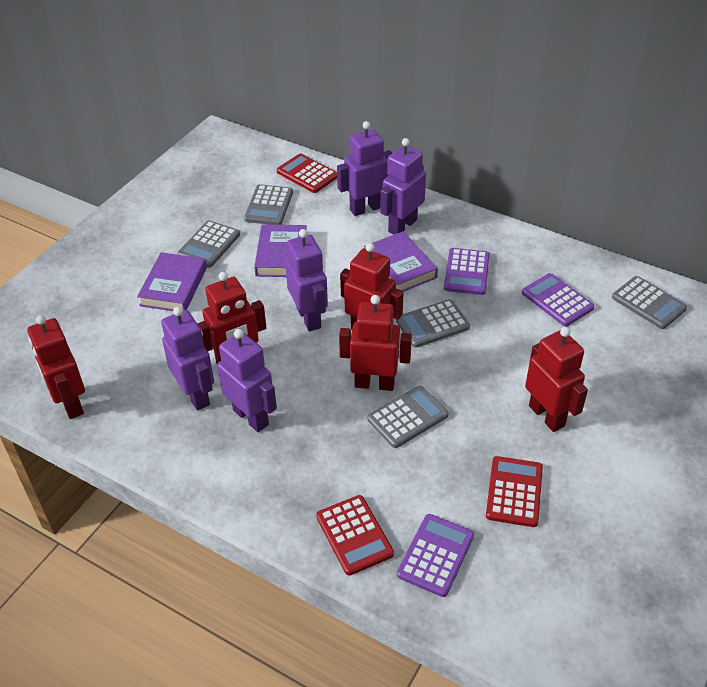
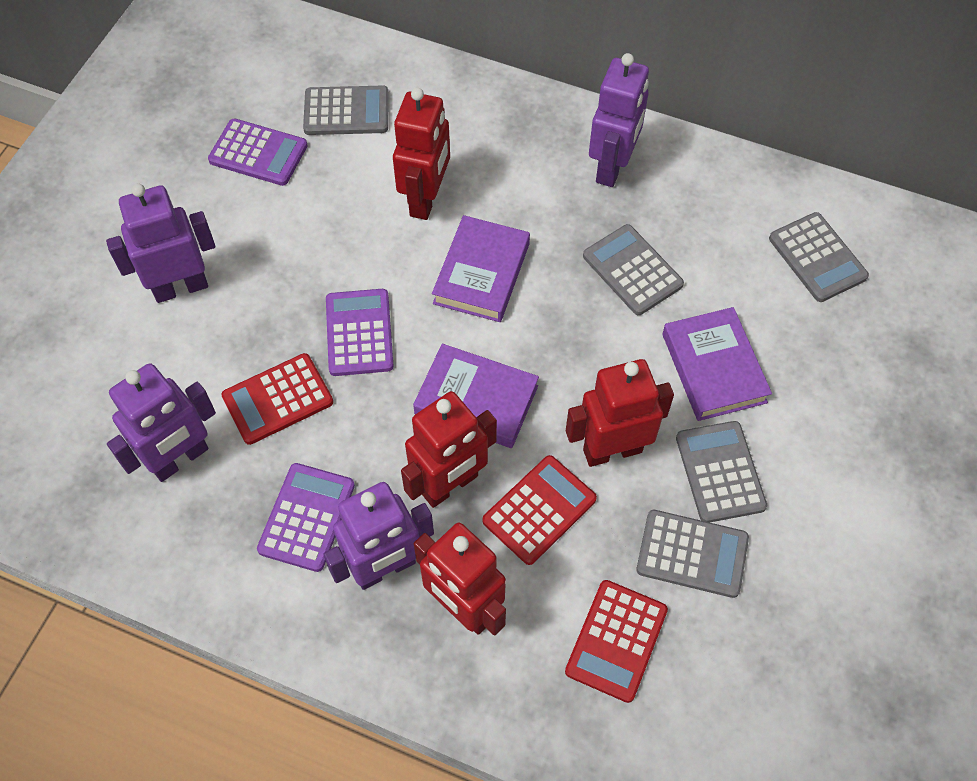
purple robot: 5 -> 4
red robot: 5 -> 4

